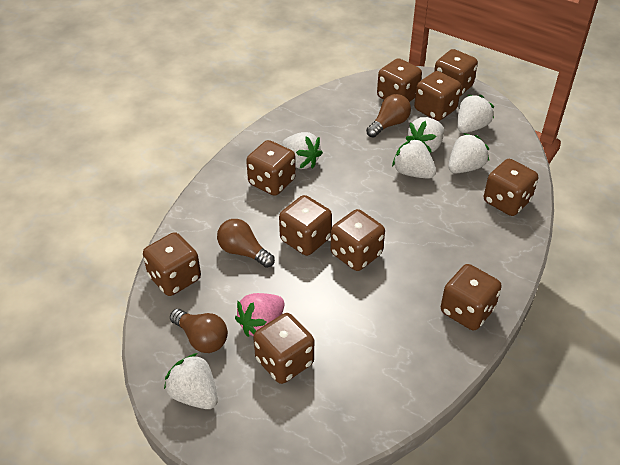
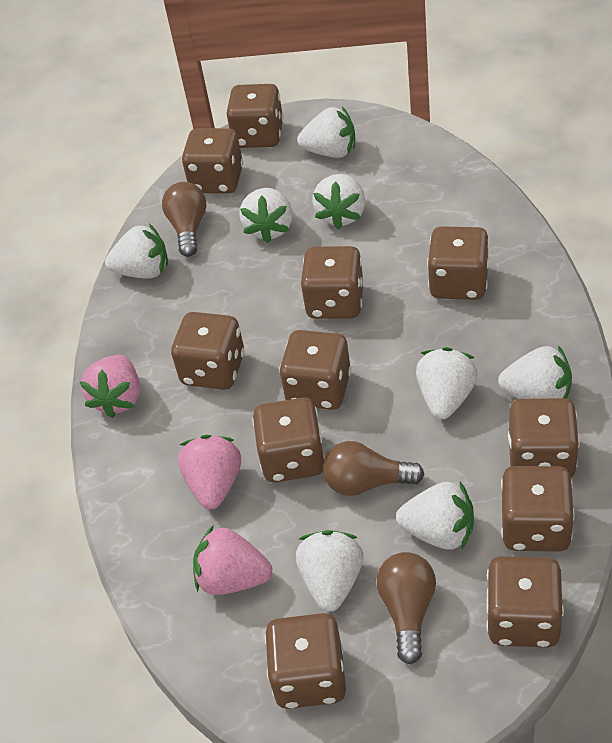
brown dice: 10 -> 11
pink strawberry: 1 -> 3
white strawberry: 6 -> 8

